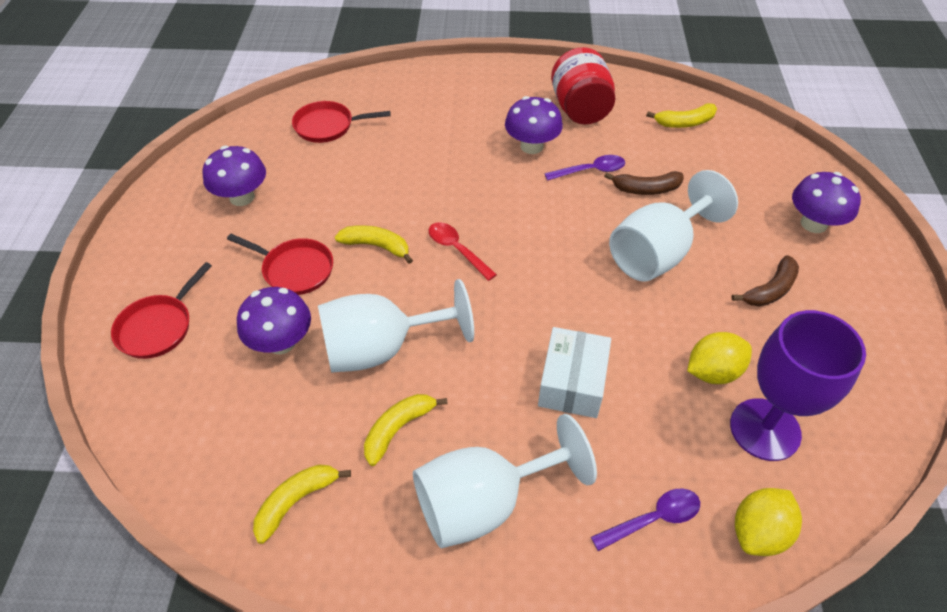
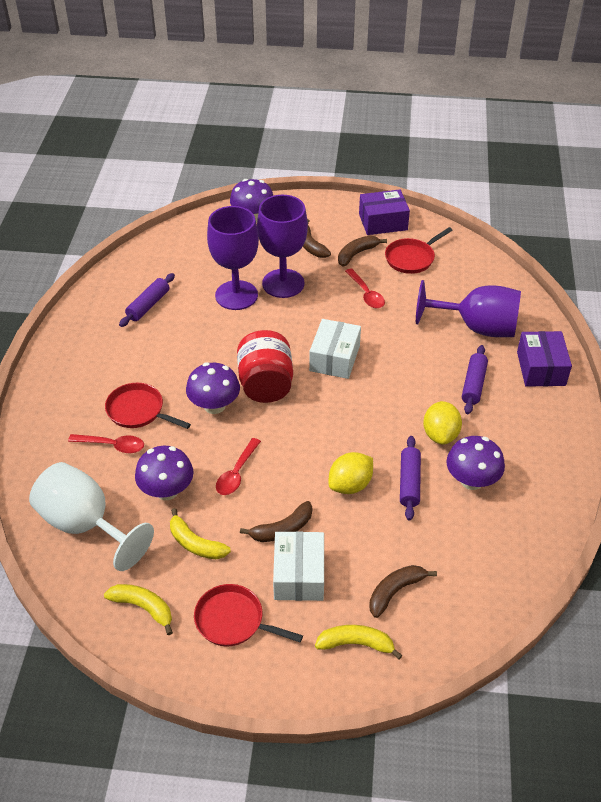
brown banana: 2 -> 4
purple box: 0 -> 2
purple goblet: 1 -> 3
purple rolling pin: 0 -> 3
purple spoon: 2 -> 0
red spoon: 1 -> 3
white box: 1 -> 2
white goblet: 3 -> 1
yellow banana: 4 -> 3

